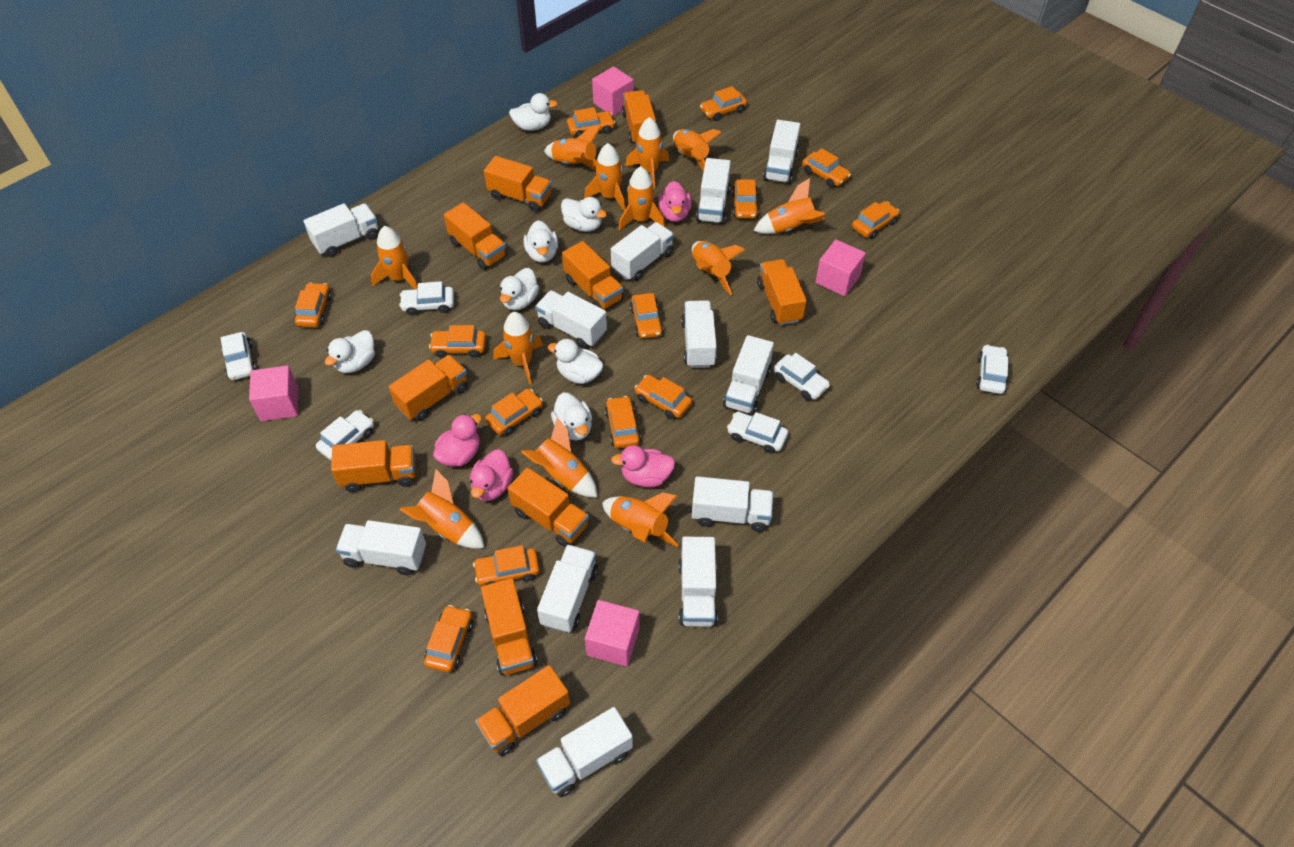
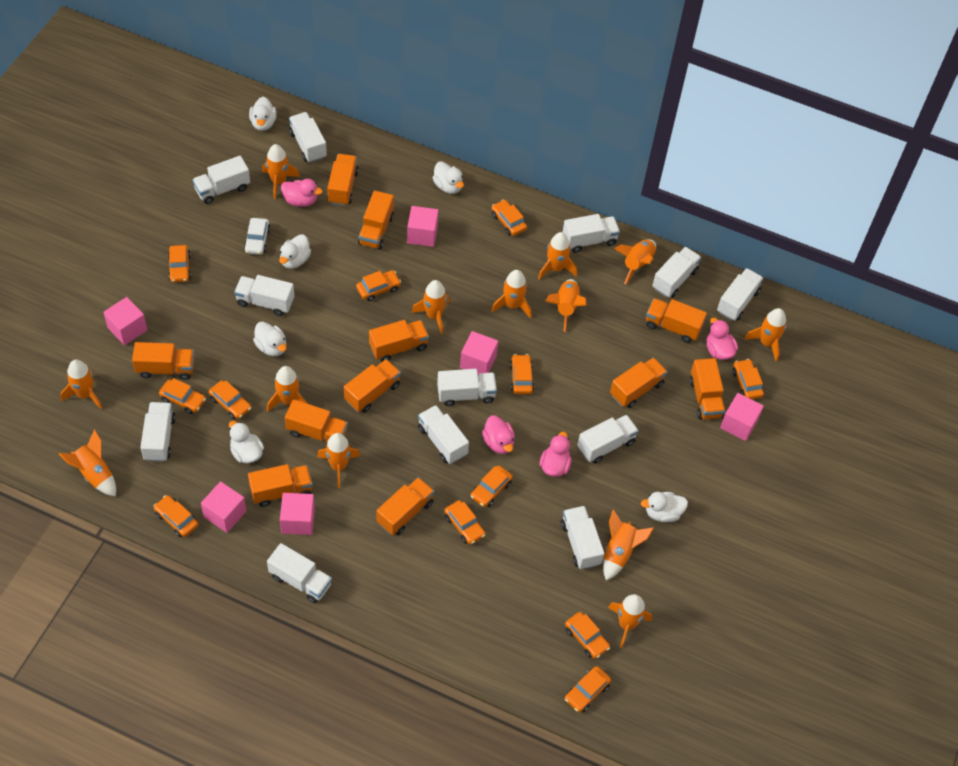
orange car: 13 -> 12
orange rocket: 12 -> 13
orange truck: 10 -> 11
pink cube: 4 -> 6
white car: 6 -> 1
white duck: 7 -> 6

